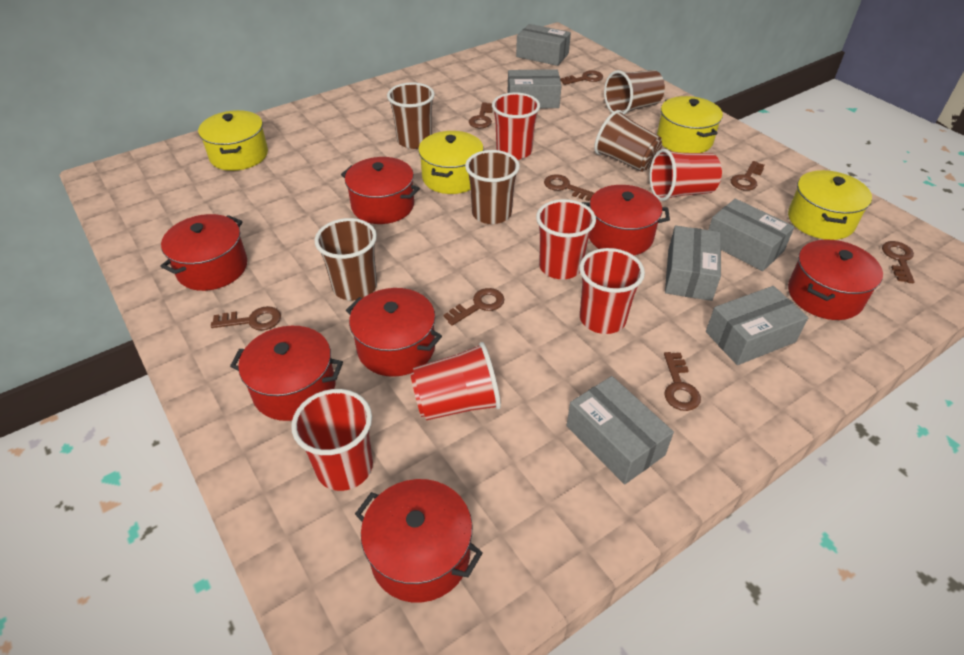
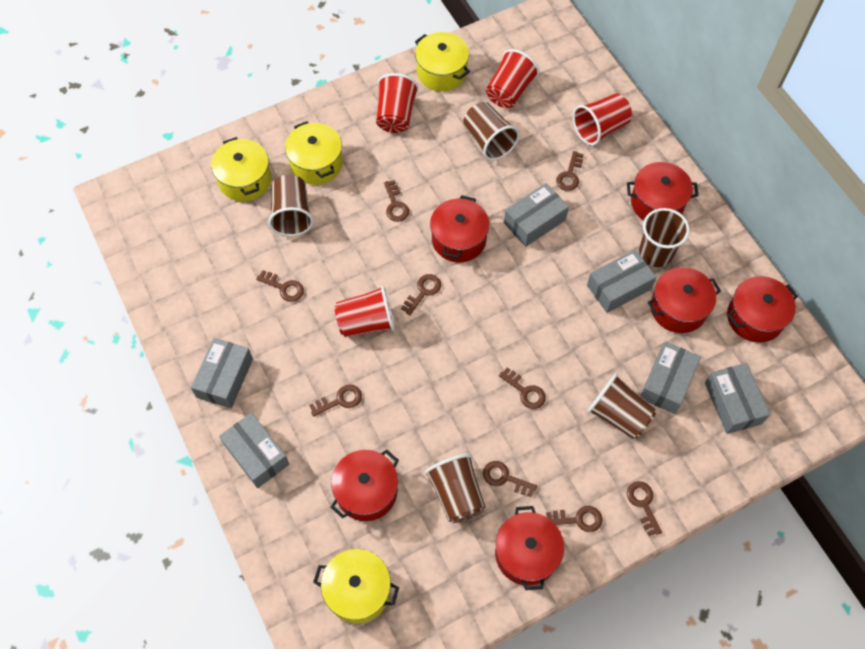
brown key: 8 -> 9
red cup: 6 -> 4
red pot: 7 -> 6

